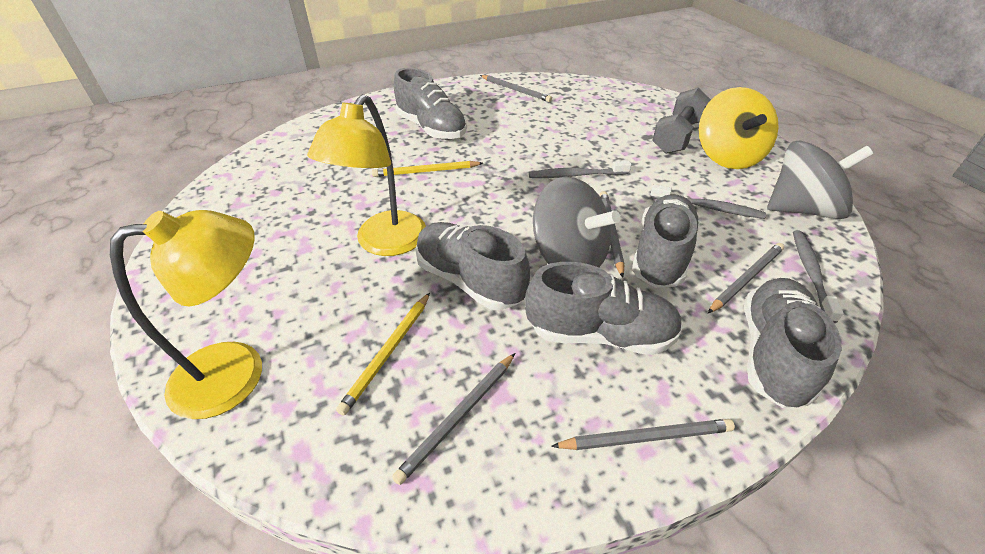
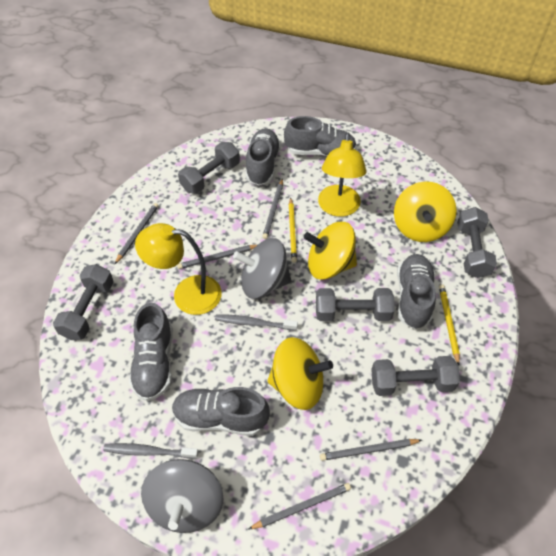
grey dumbbell: 1 -> 5
grey toothbrush: 3 -> 2
yellow spinning top: 1 -> 3

